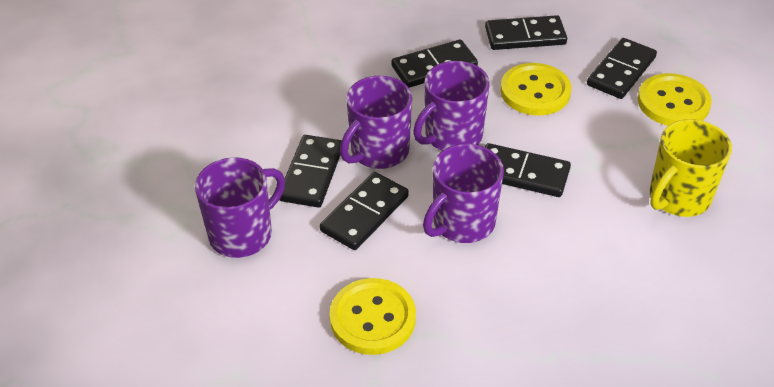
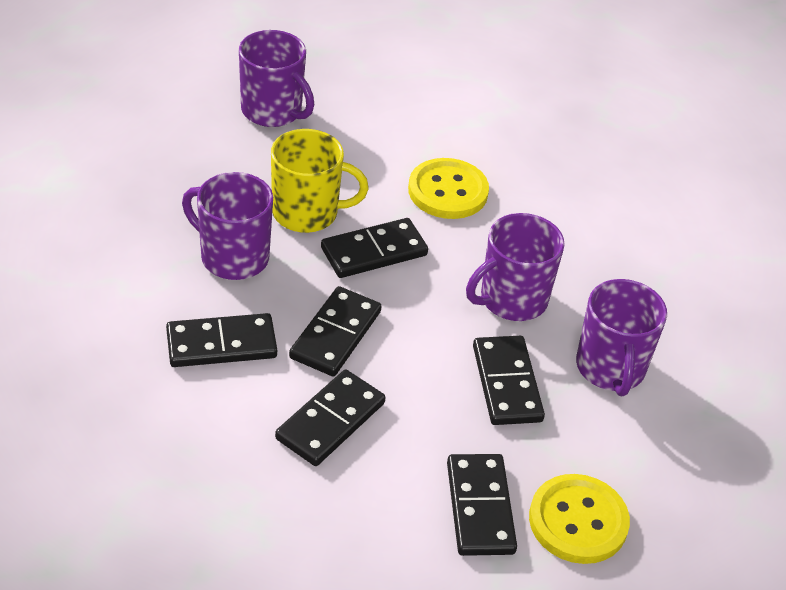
yellow button: 3 -> 2

